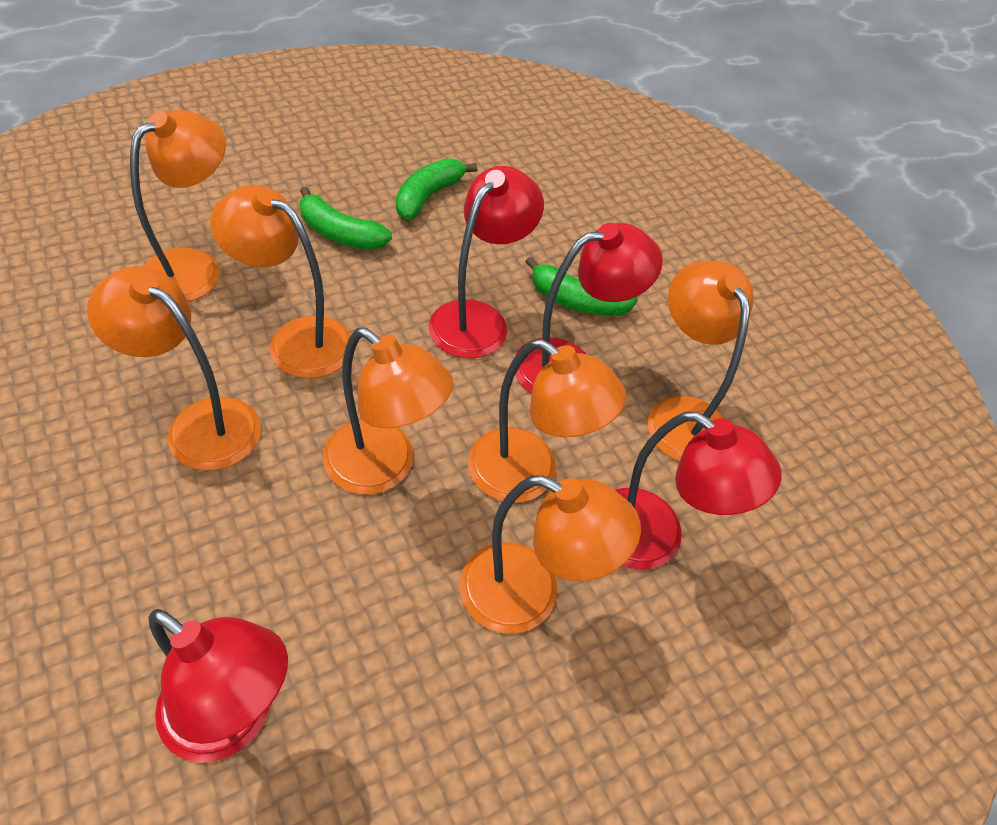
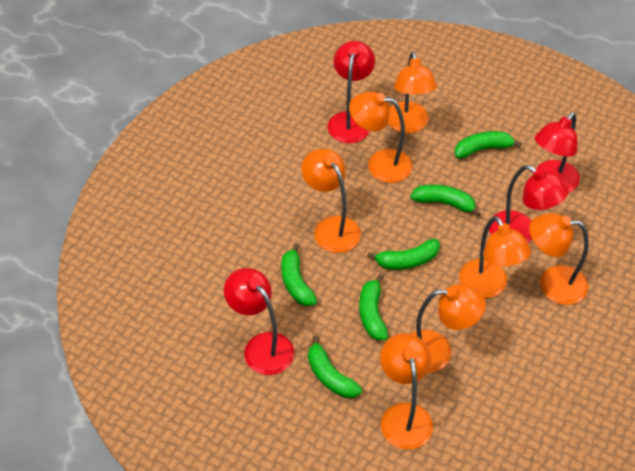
green banana: 3 -> 6

